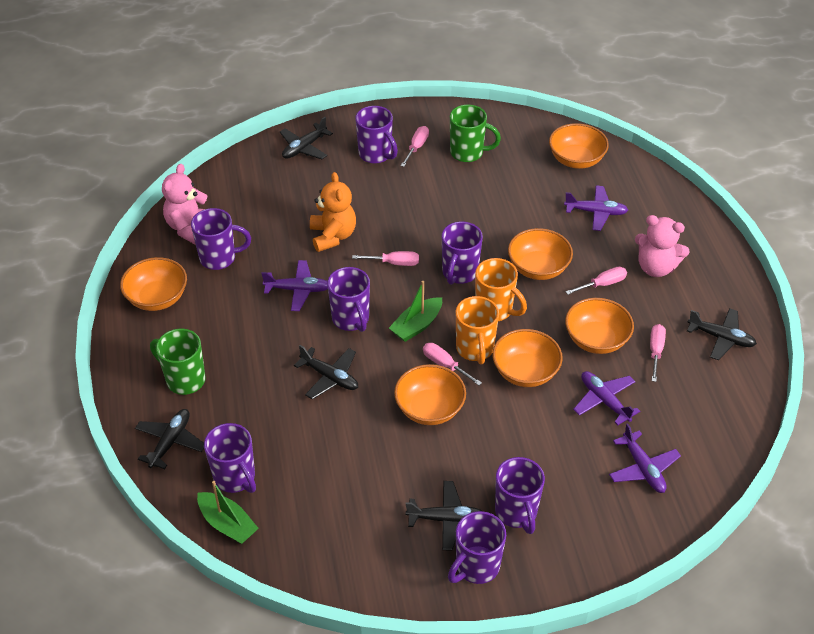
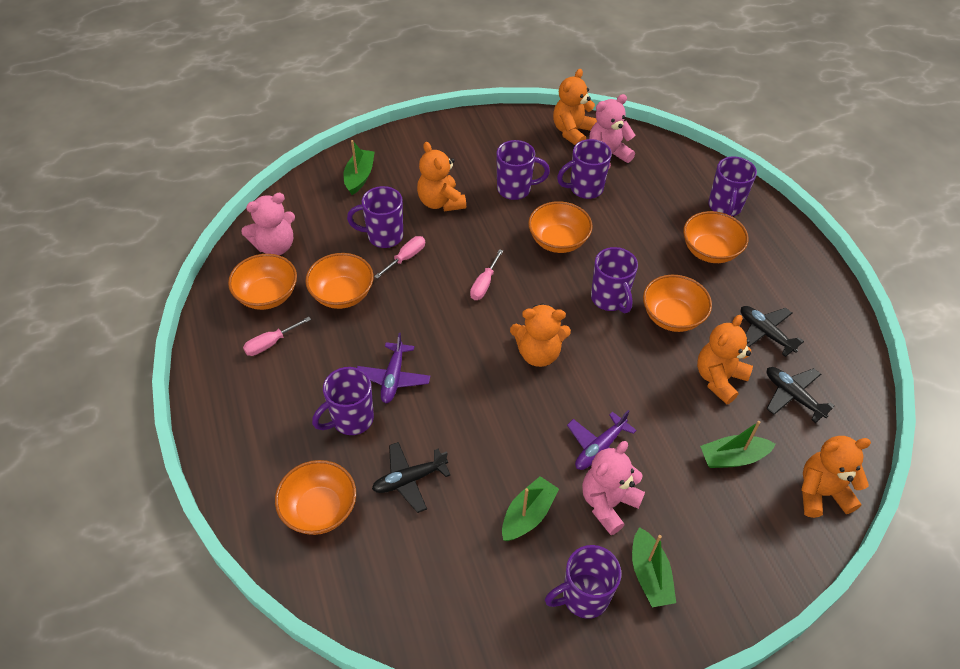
black plane: 5 -> 3
green boat: 2 -> 4
green mug: 2 -> 0
orange mug: 2 -> 0
orange teddy bear: 1 -> 5
pink screwdriver: 5 -> 3
pink teddy bear: 2 -> 3
purple plane: 4 -> 2

